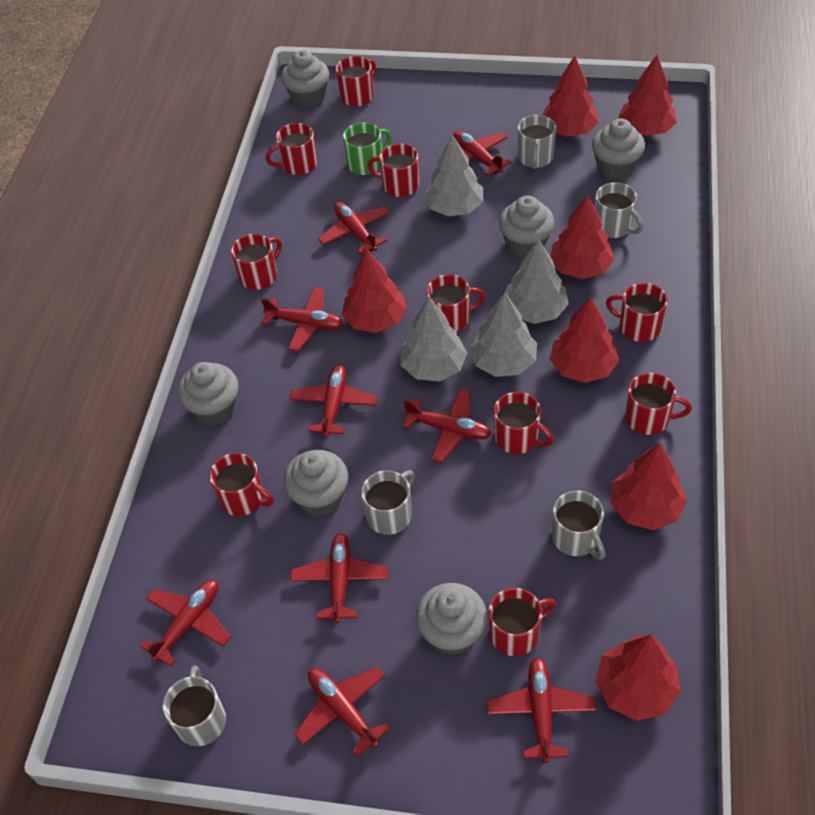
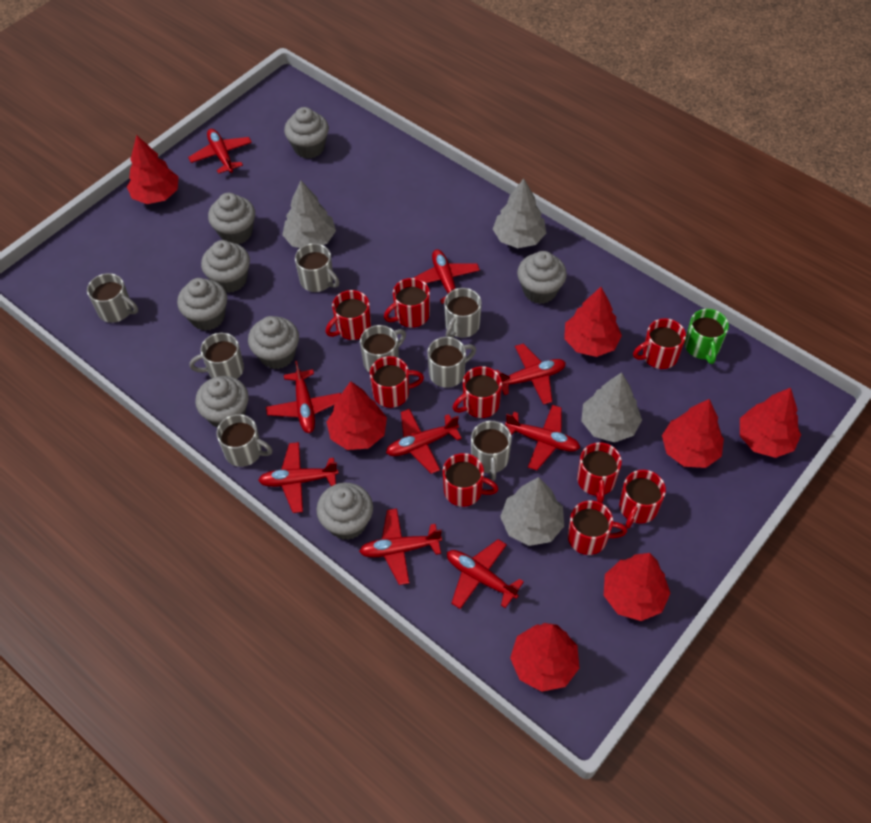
grey cupcake: 6 -> 8
grey mug: 5 -> 8
red mug: 10 -> 9

